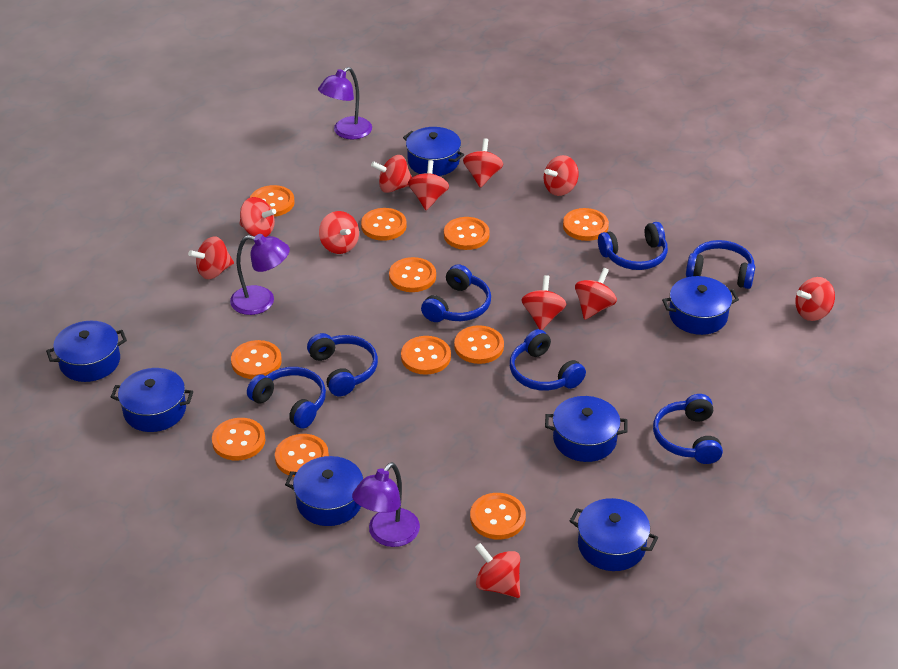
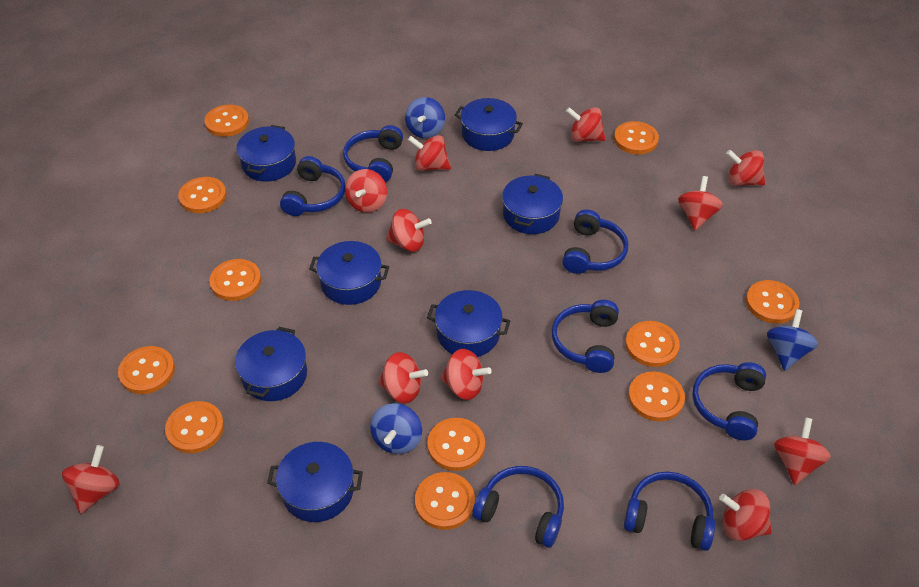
blue spinning top: 0 -> 3
purple lamp: 3 -> 0

